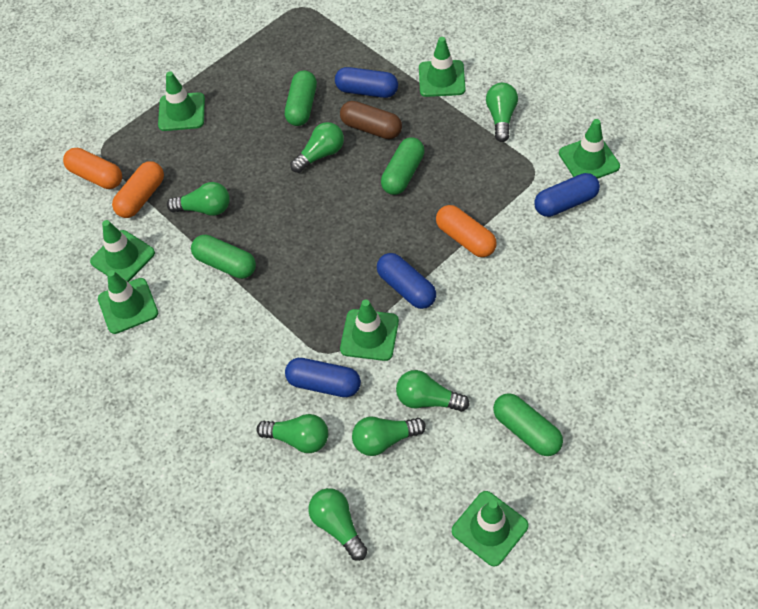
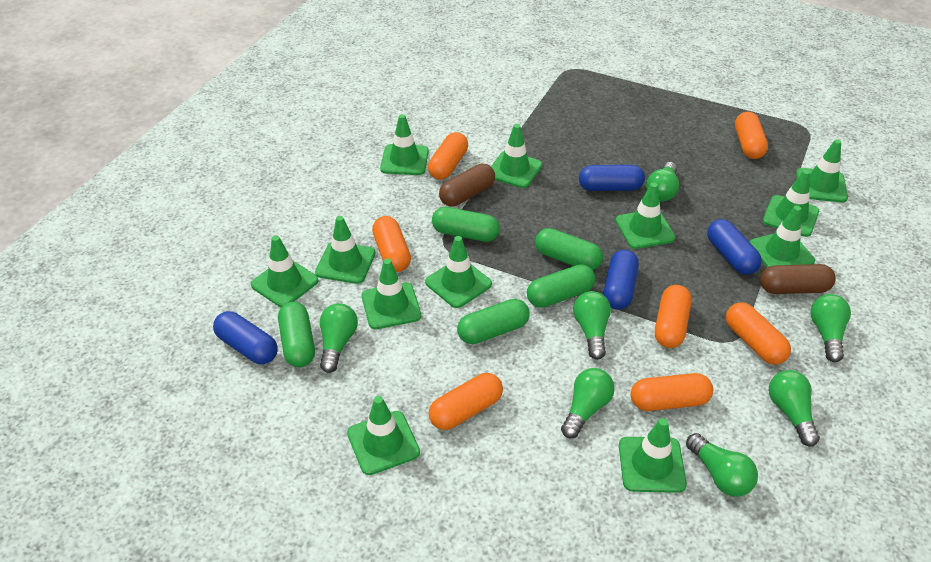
brown capsule: 1 -> 2
green capsule: 4 -> 5
green traffic cone: 7 -> 12
orange capsule: 3 -> 7

